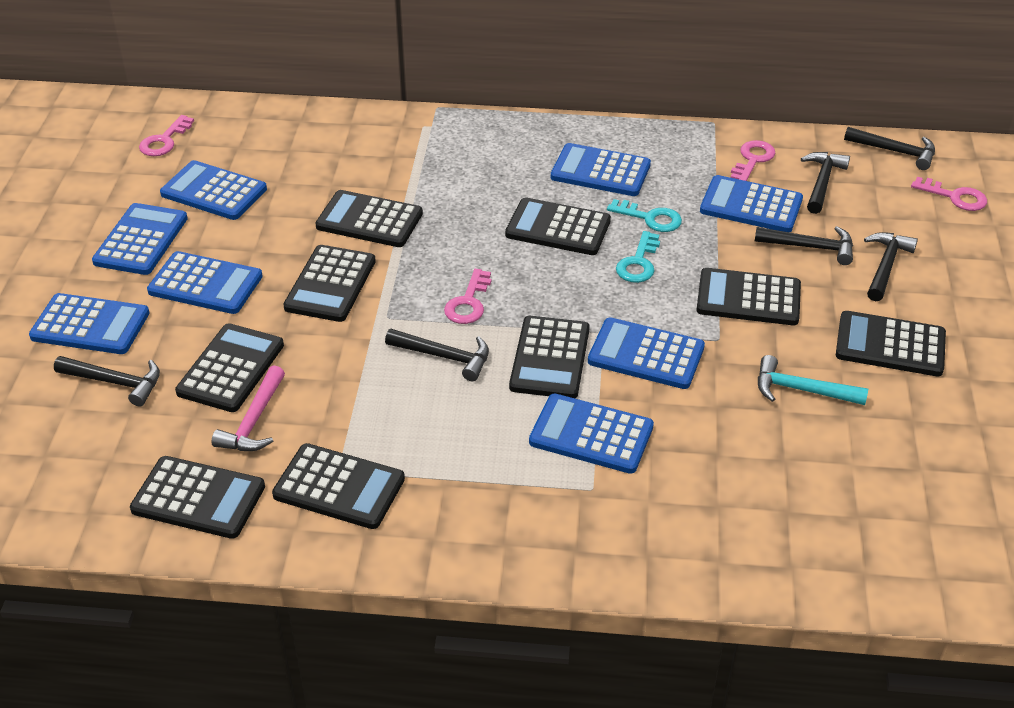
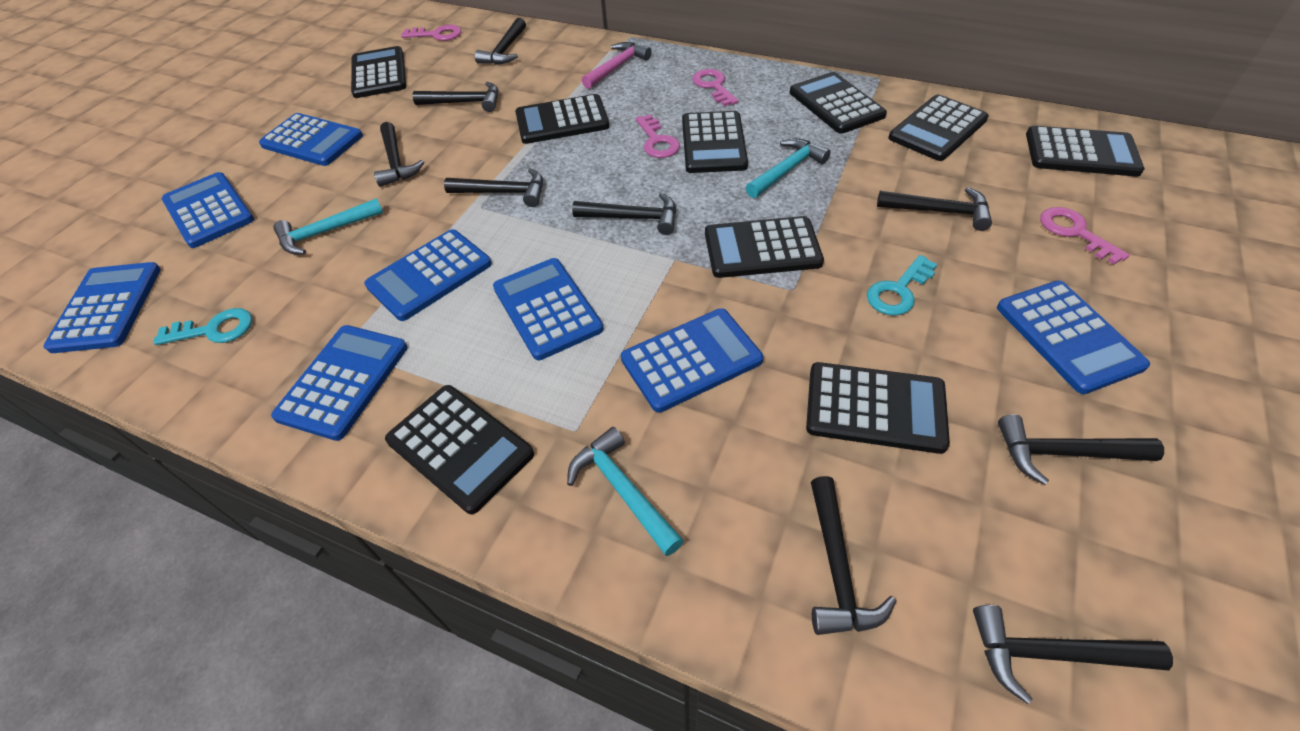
black hammer: 6 -> 9
turquoise hammer: 1 -> 3

